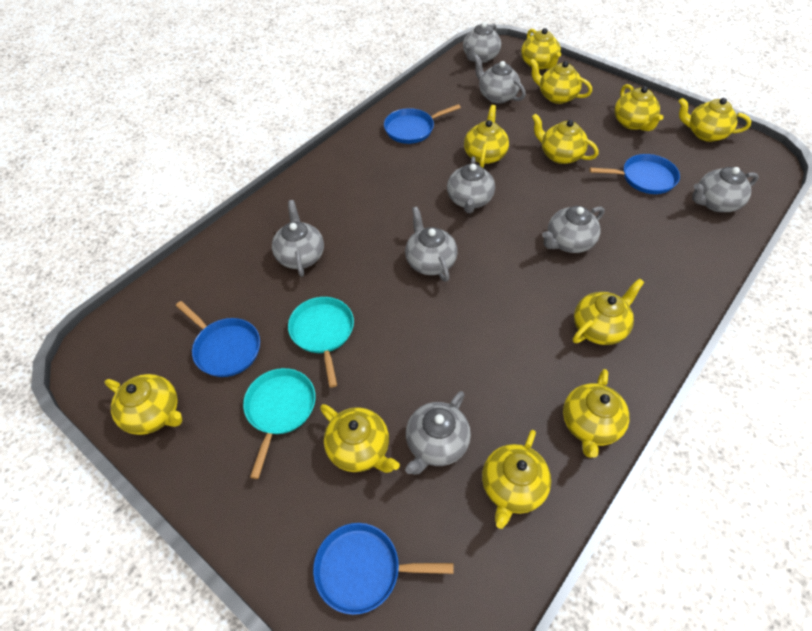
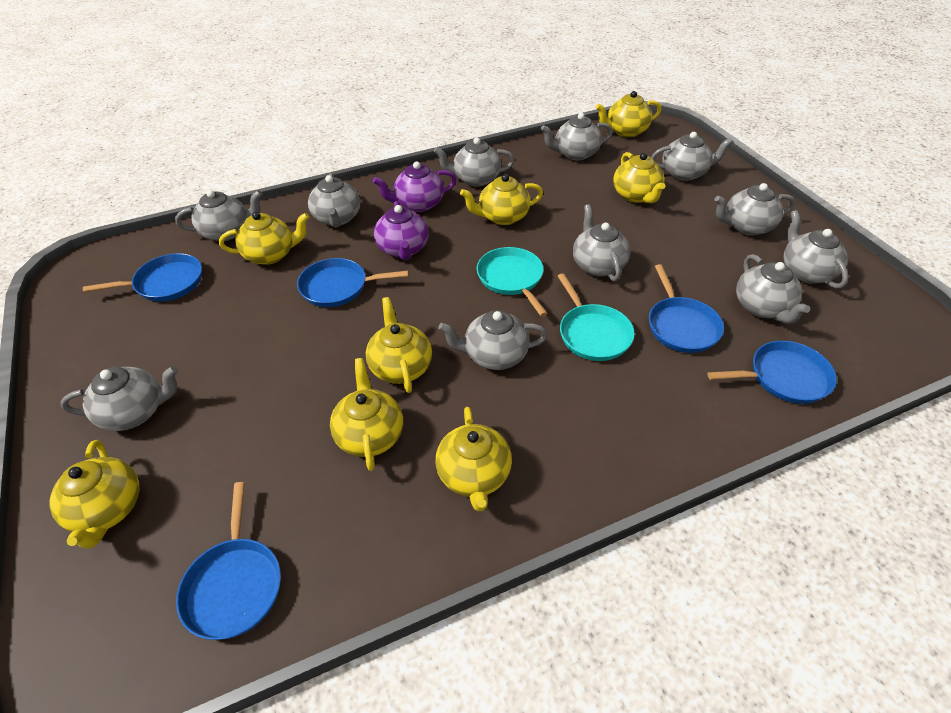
blue pan: 4 -> 5
grey teapot: 8 -> 11
purple teapot: 0 -> 2
yellow teapot: 11 -> 8

